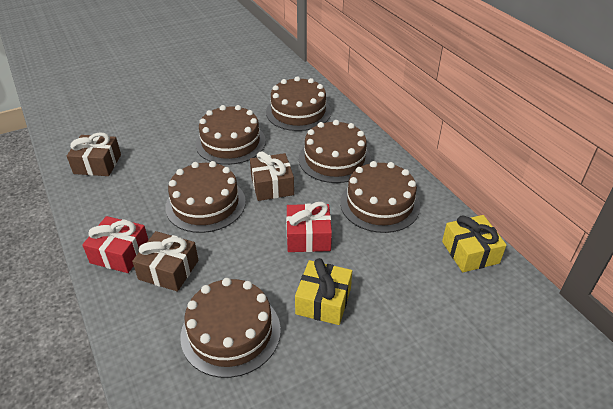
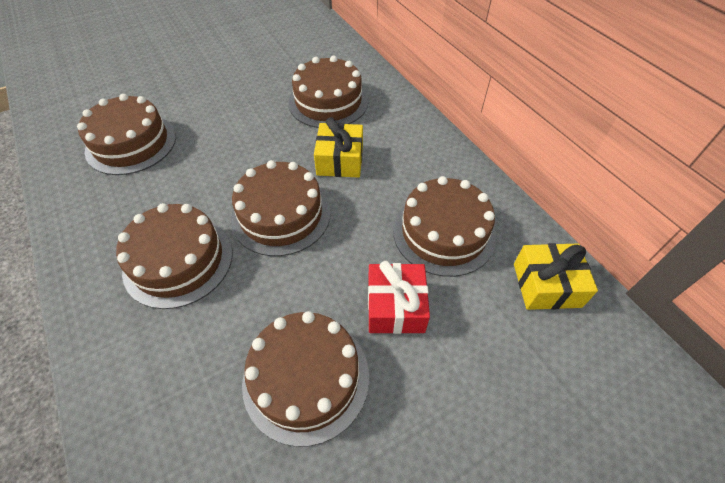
brown gift: 3 -> 0
red gift: 2 -> 1

